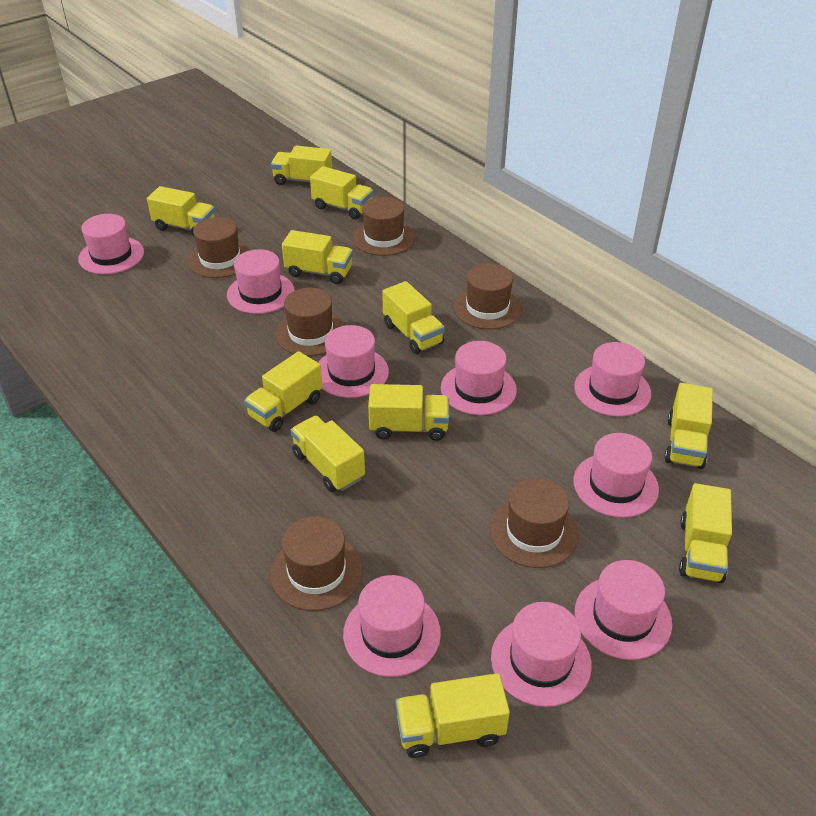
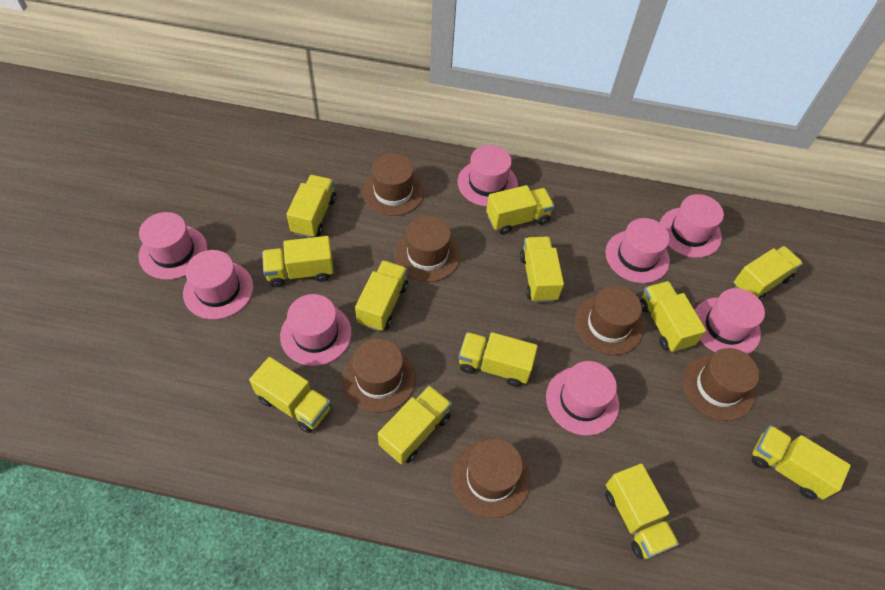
pink hat: 9 -> 8
yellow truck: 11 -> 12

